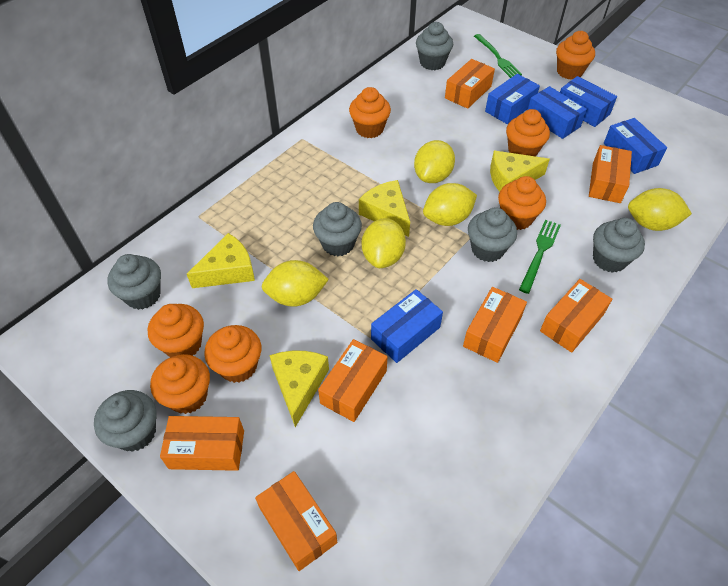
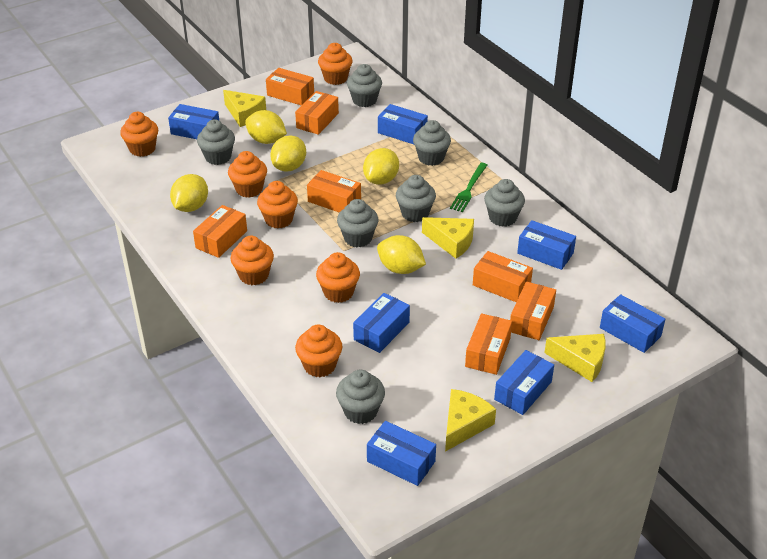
blue box: 5 -> 7
green fork: 2 -> 1
grey cupcake: 6 -> 7

